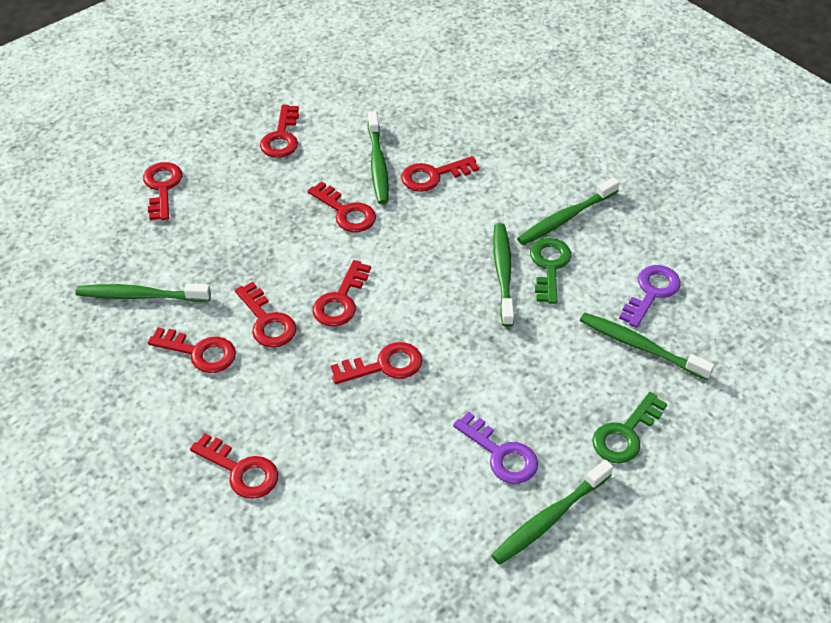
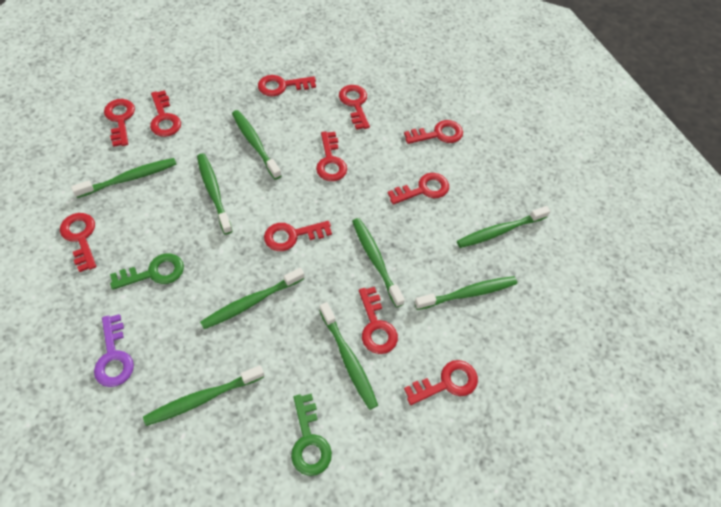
green toothbrush: 6 -> 9
purple key: 2 -> 1
red key: 9 -> 11

